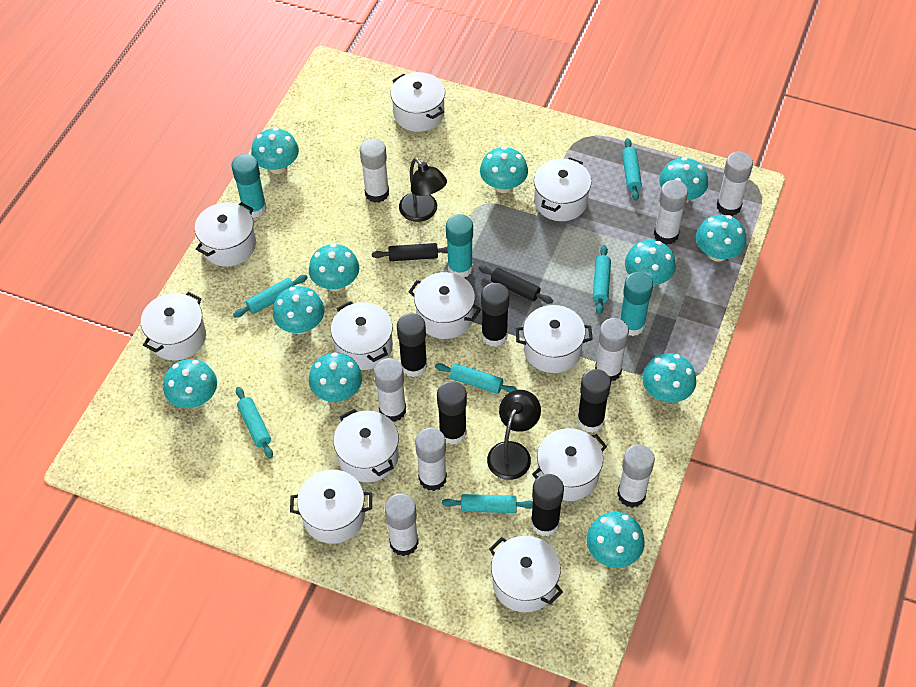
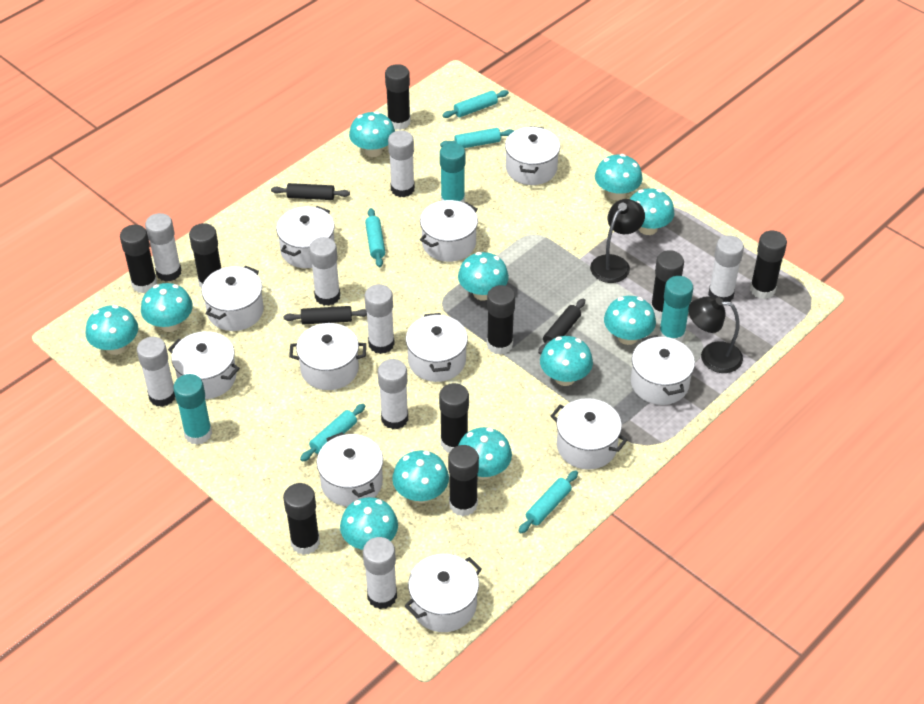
black glue stick: 5 -> 9
black rolling pin: 2 -> 3
turquoise rolling pin: 6 -> 5

